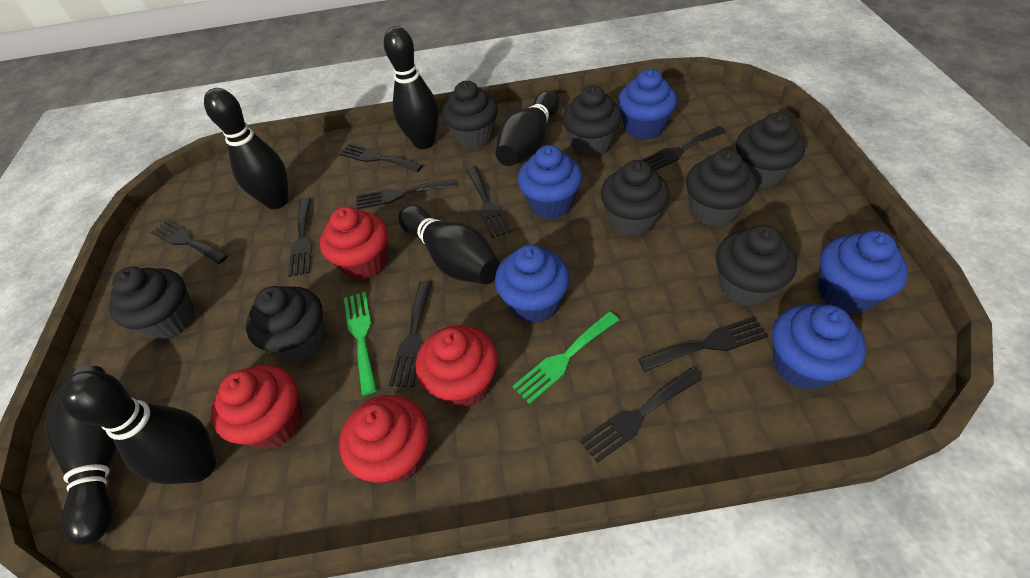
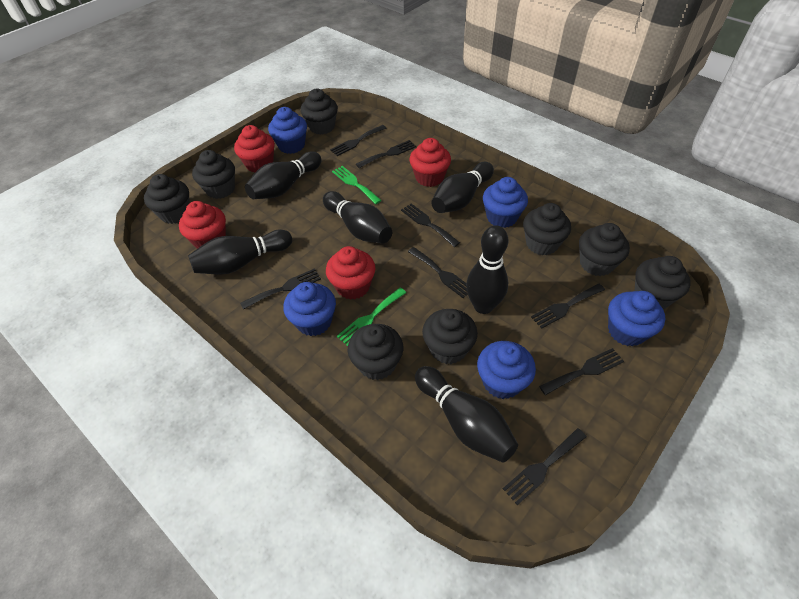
black fork: 9 -> 8

